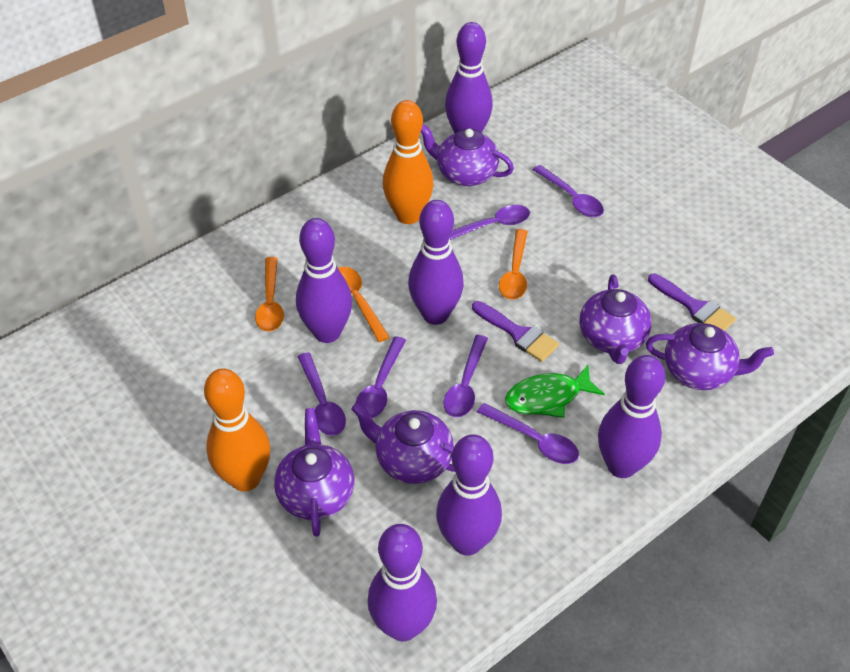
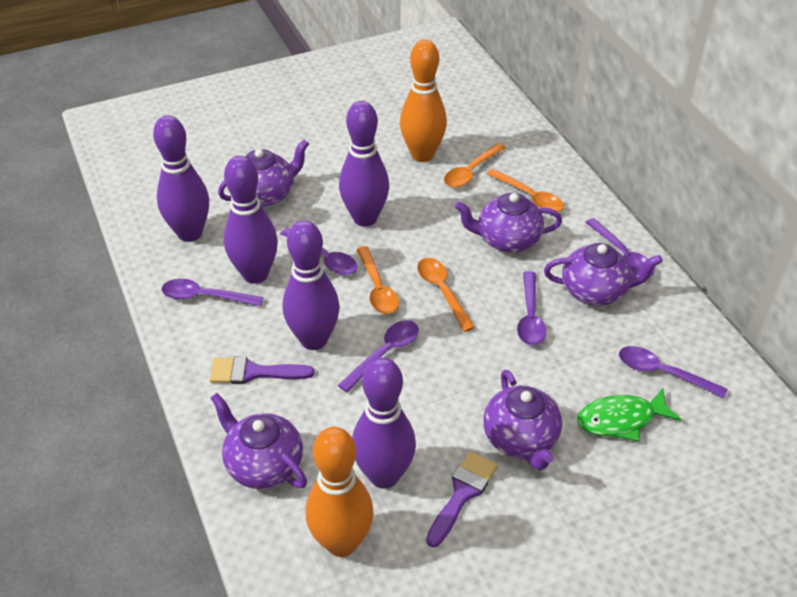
orange spoon: 3 -> 4
purple bowling pin: 6 -> 5

